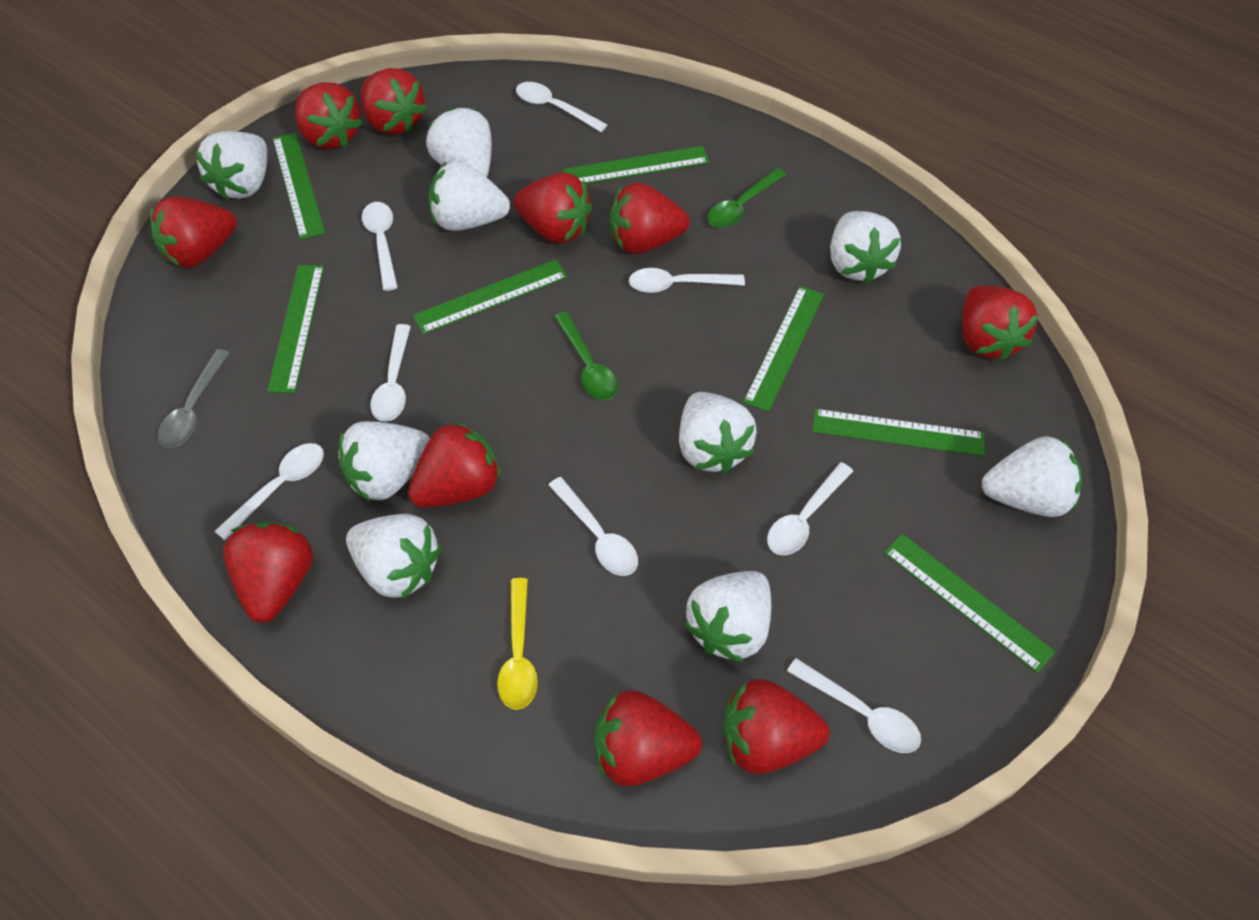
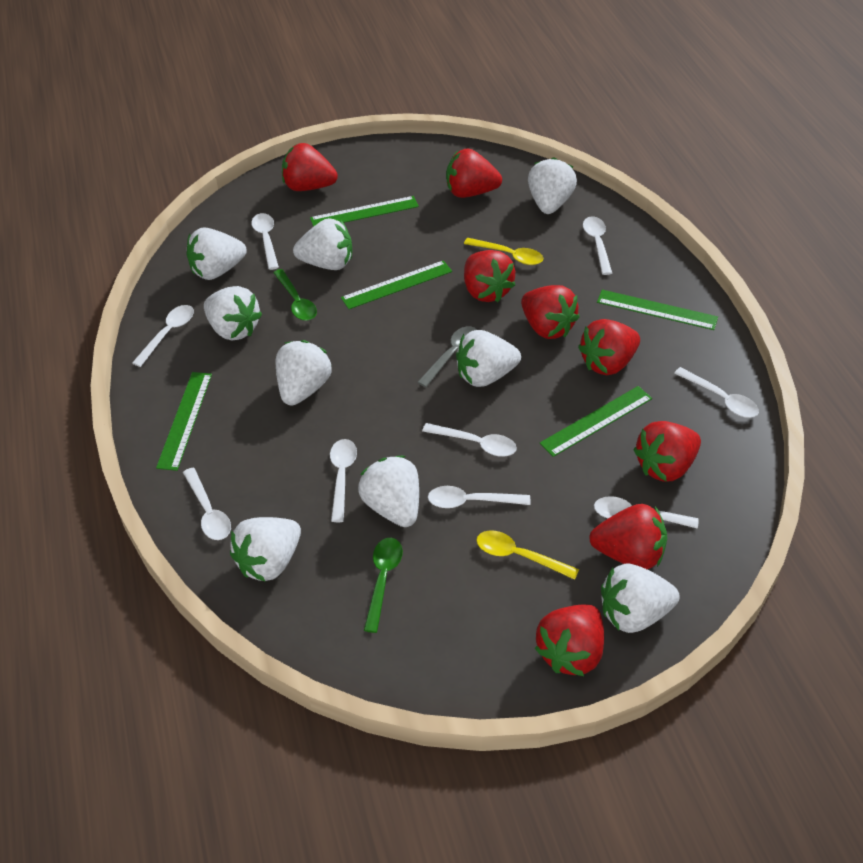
green ruler: 7 -> 5
red strawberry: 10 -> 8
white spoon: 8 -> 9
yellow spoon: 1 -> 2

